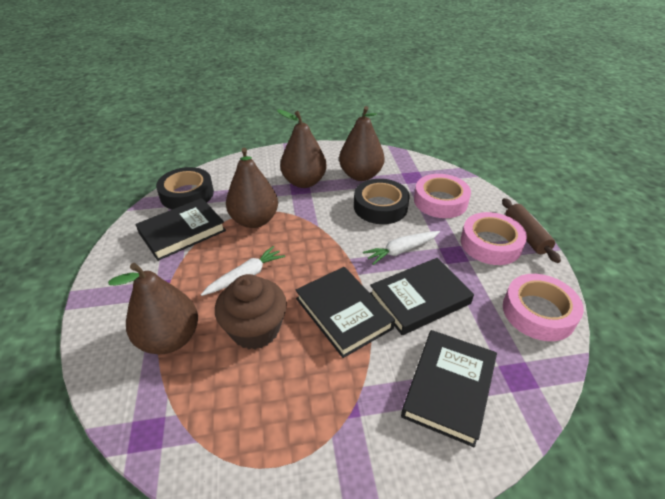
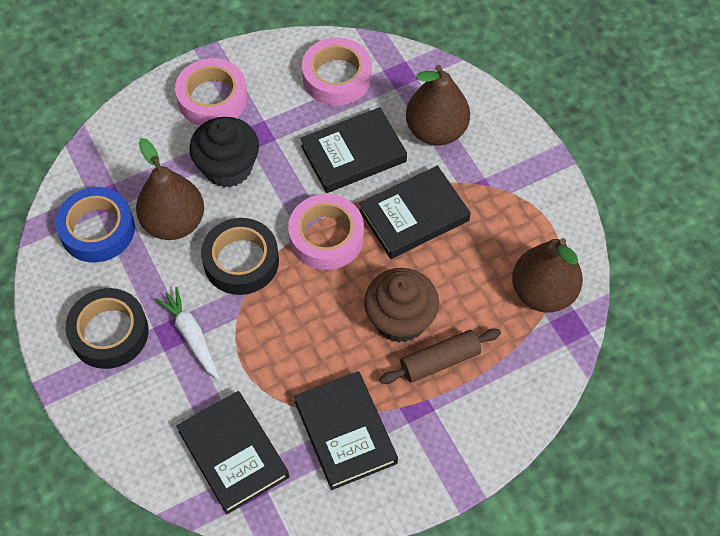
black cupcake: 0 -> 1
blue tape: 0 -> 1
brown pear: 4 -> 3
white carrot: 2 -> 1

